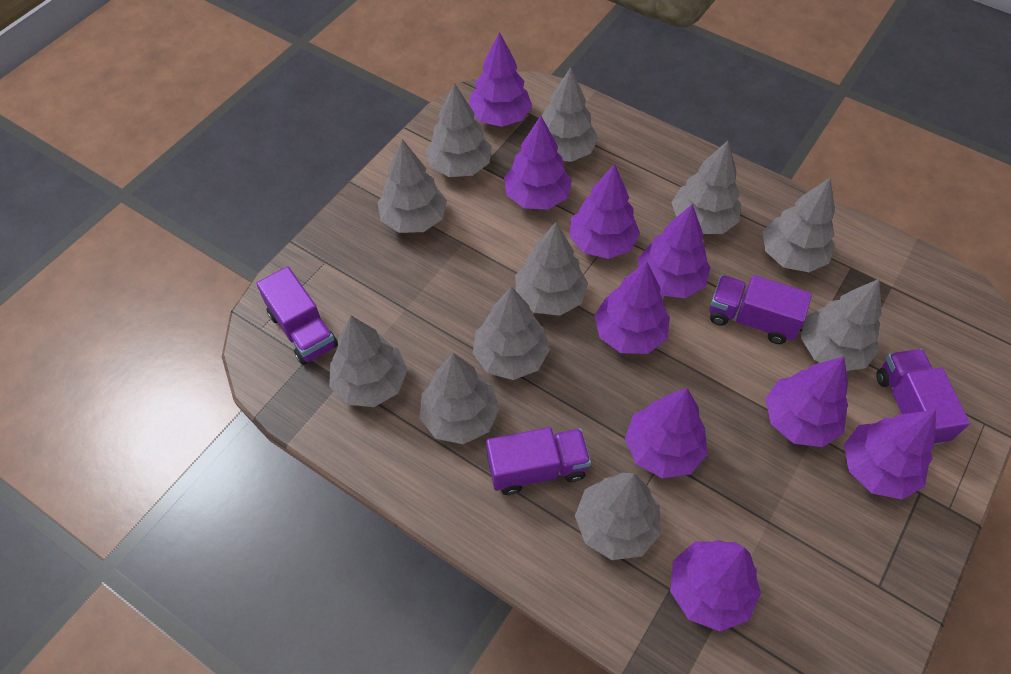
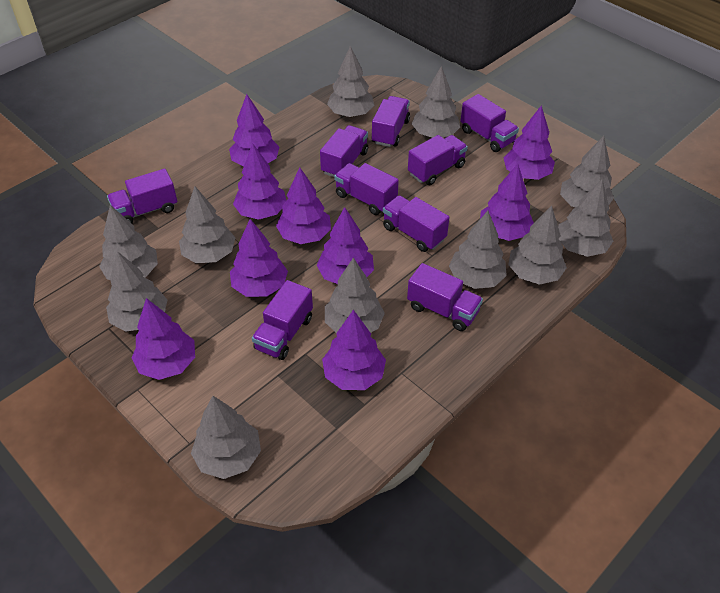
purple truck: 4 -> 9

